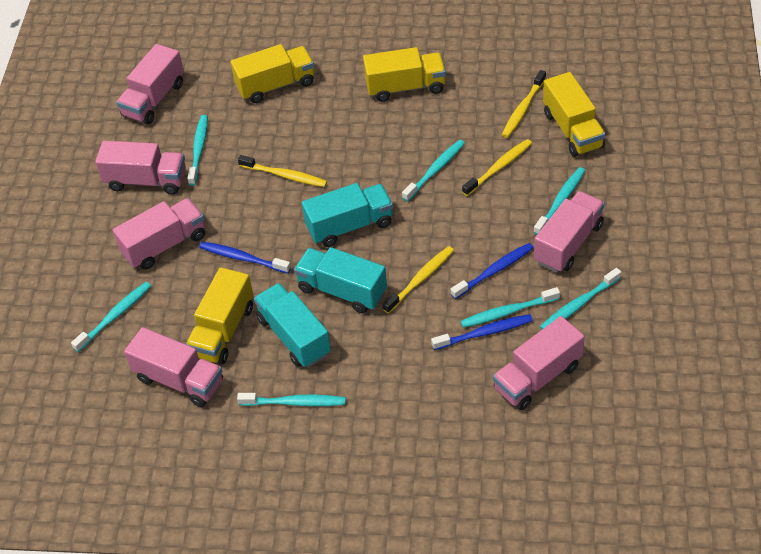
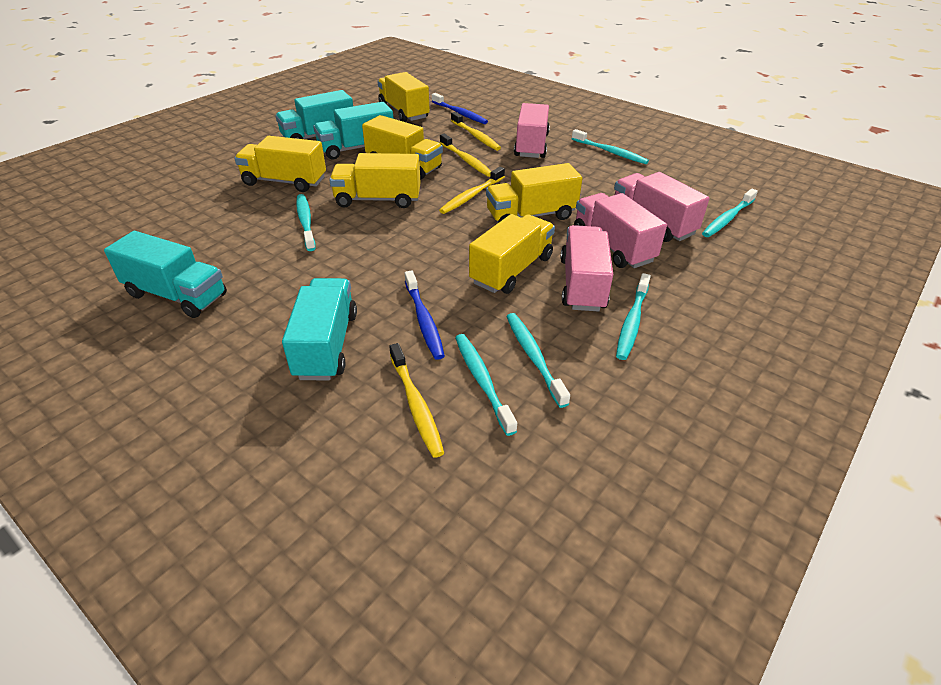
blue toothbrush: 3 -> 2
pink truck: 6 -> 4
turquoise toothbrush: 7 -> 6
turquoise truck: 3 -> 4
yellow truck: 4 -> 6

